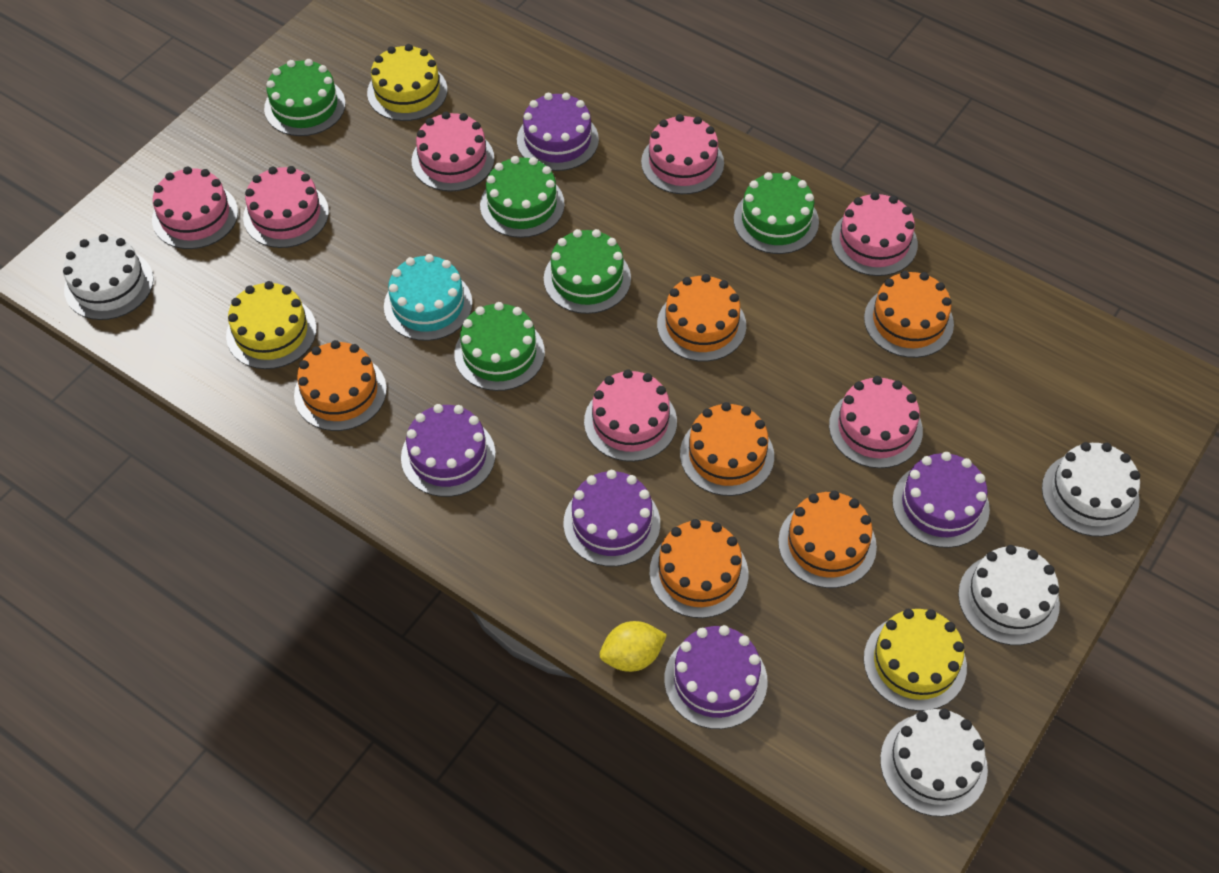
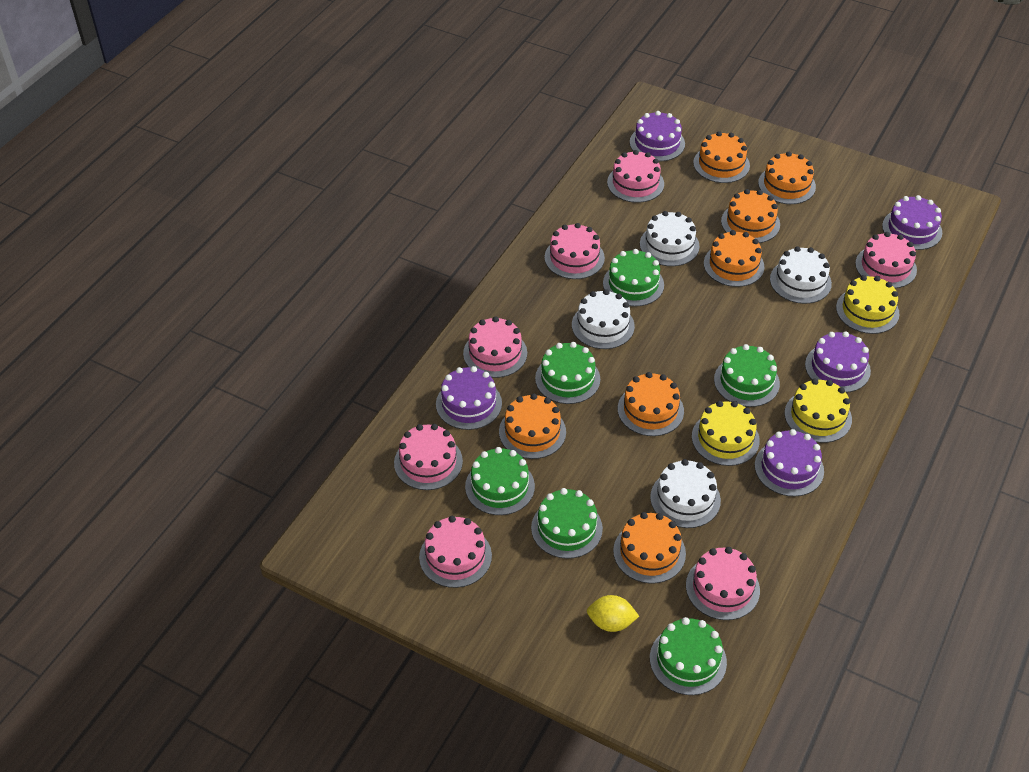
green cake: 5 -> 6
orange cake: 6 -> 7
turquoise cake: 1 -> 0

